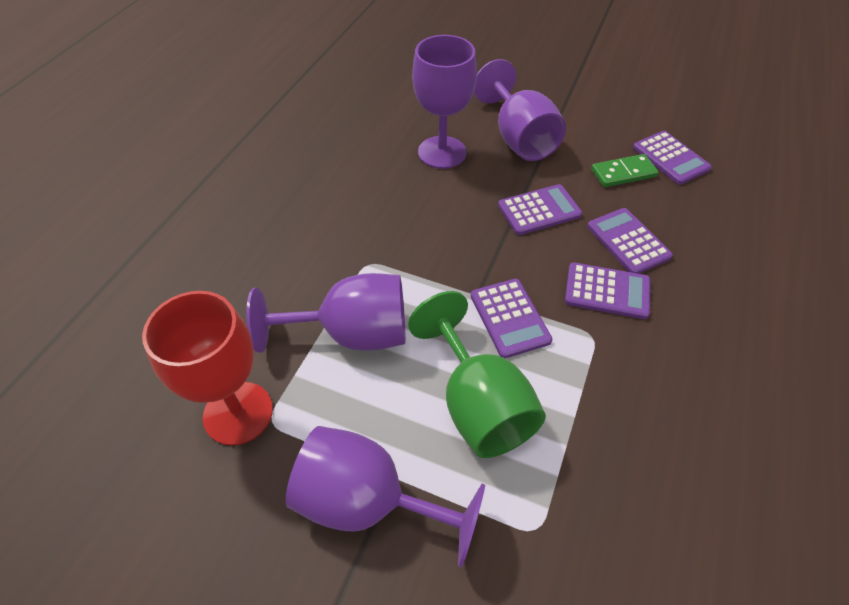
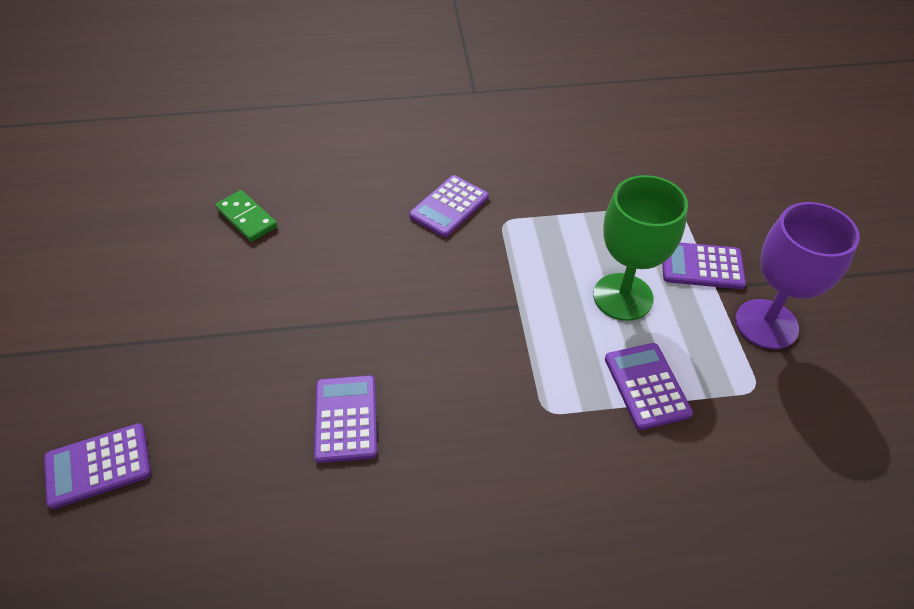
purple goblet: 4 -> 1
red goblet: 1 -> 0

